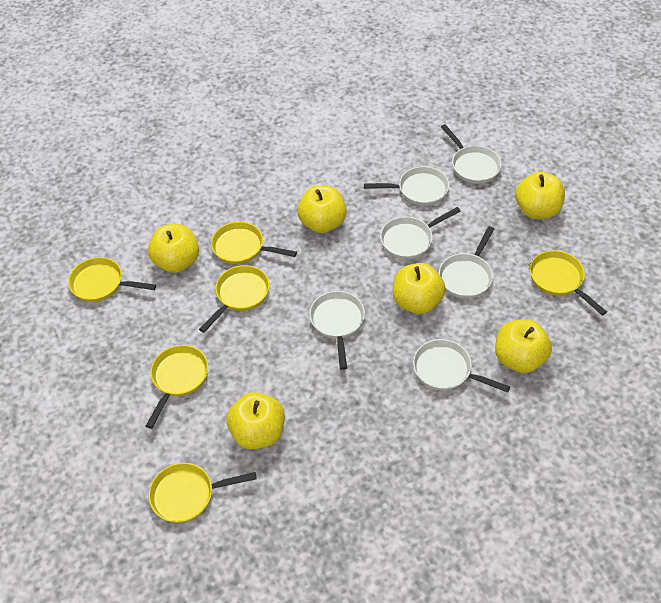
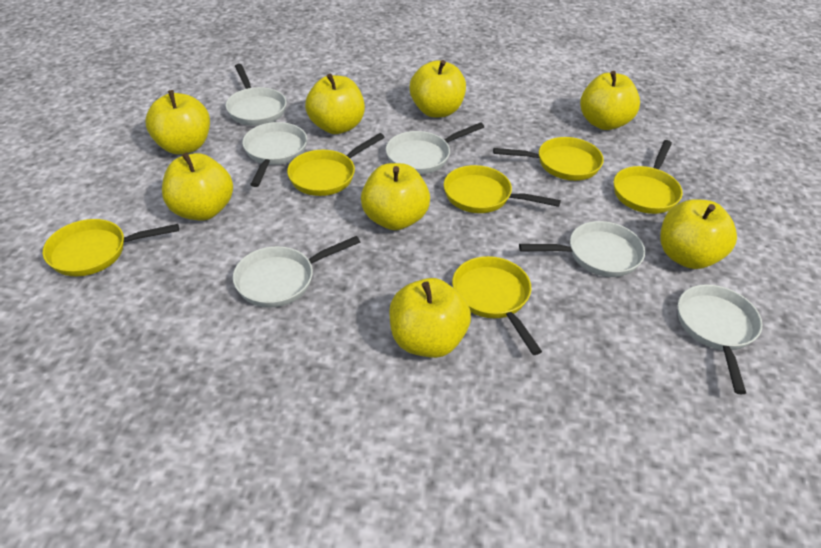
yellow apple: 6 -> 8

